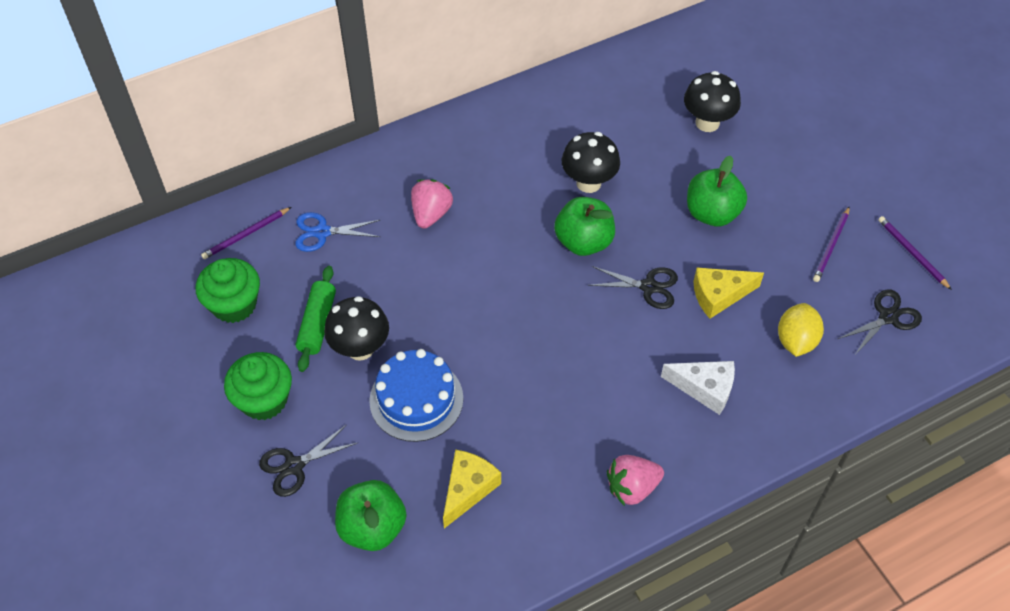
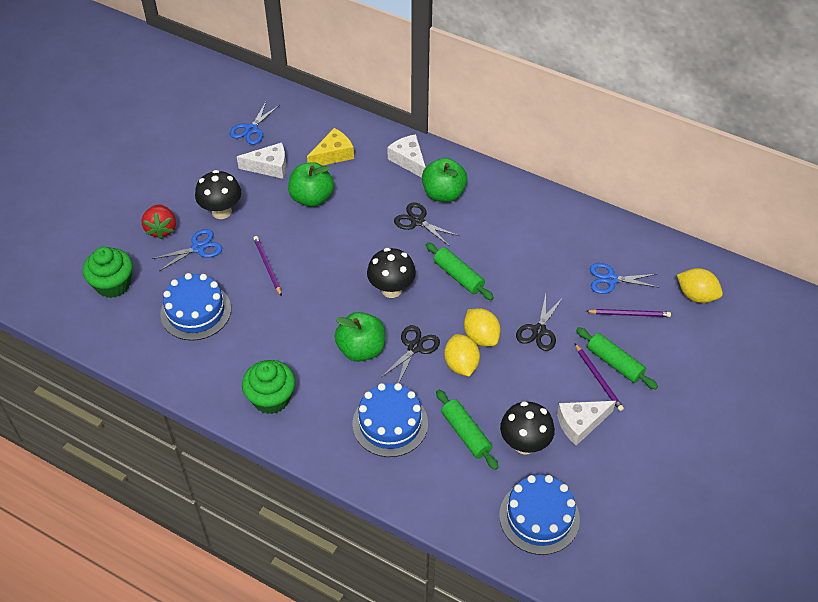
blue cake: 1 -> 3
blue scissors: 1 -> 3
green rolling pin: 1 -> 3
pink strawberry: 2 -> 0
red strawberry: 0 -> 1
white cheese: 1 -> 3
yellow cheese: 2 -> 1
yellow lemon: 1 -> 3

